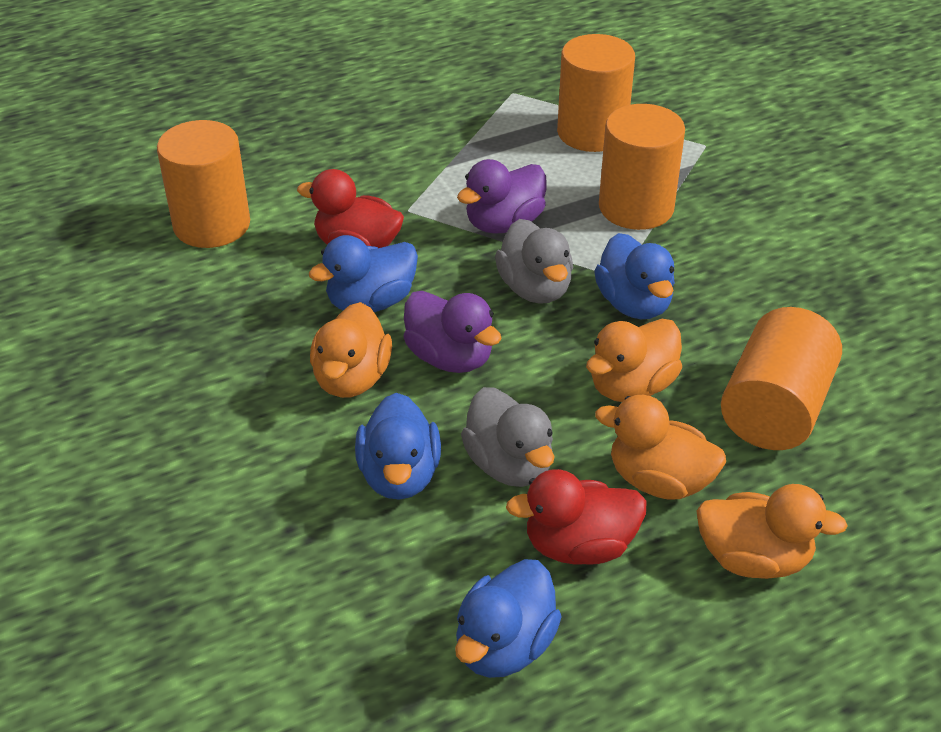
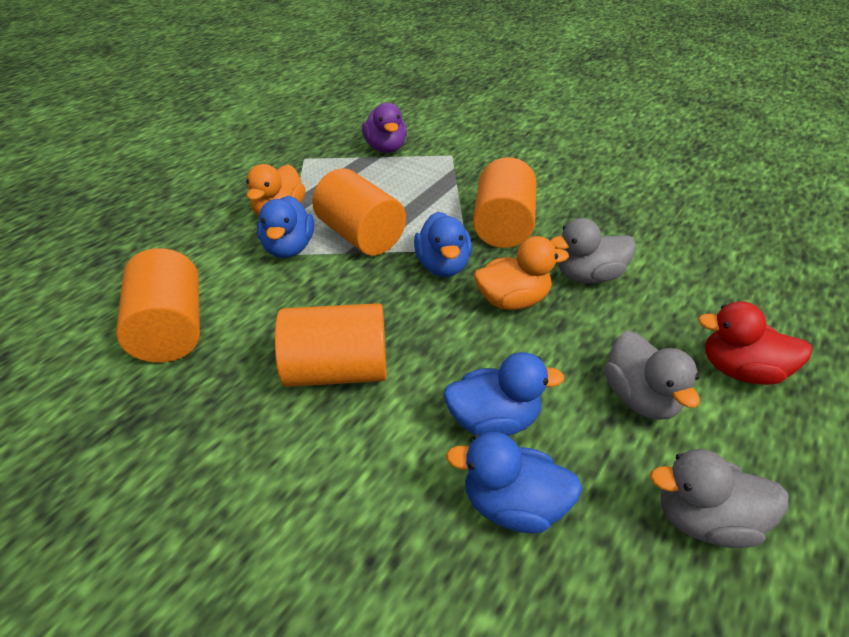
grey duck: 2 -> 3
orange duck: 4 -> 2
purple duck: 2 -> 1
red duck: 2 -> 1

